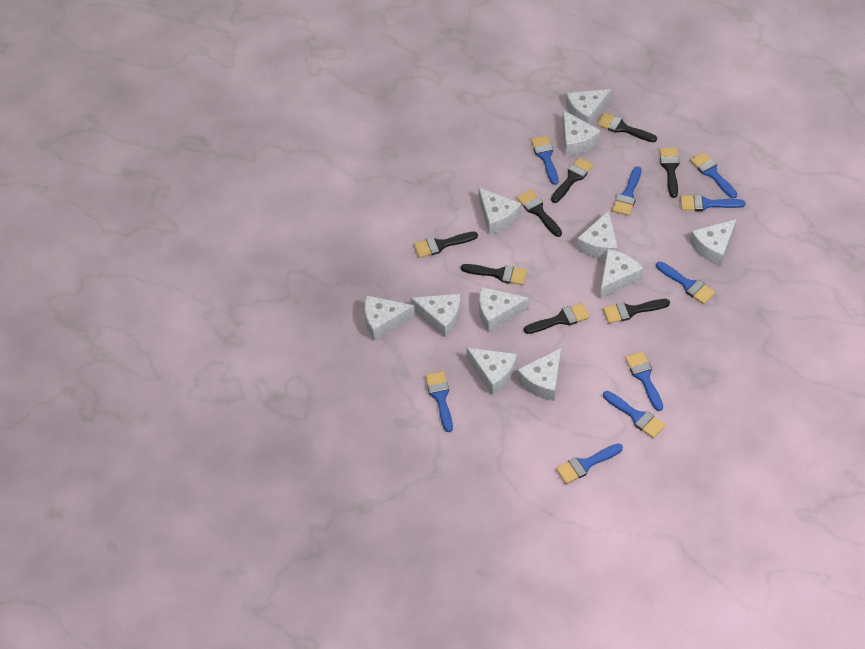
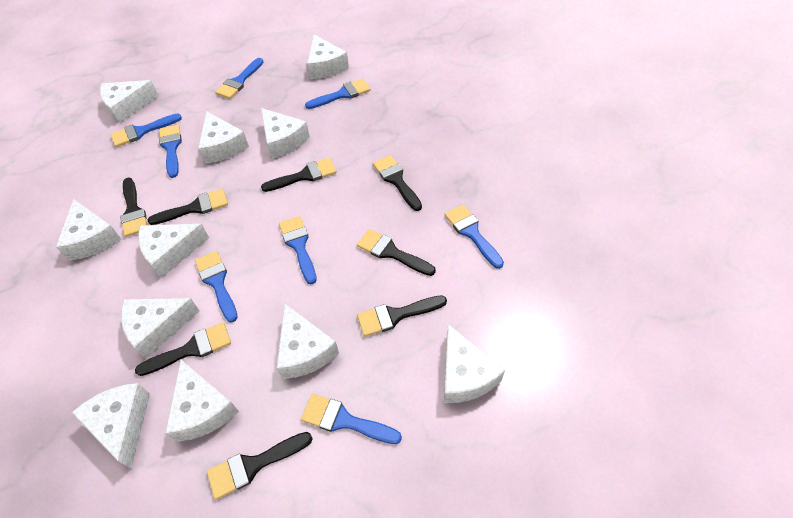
blue brush: 9 -> 8

